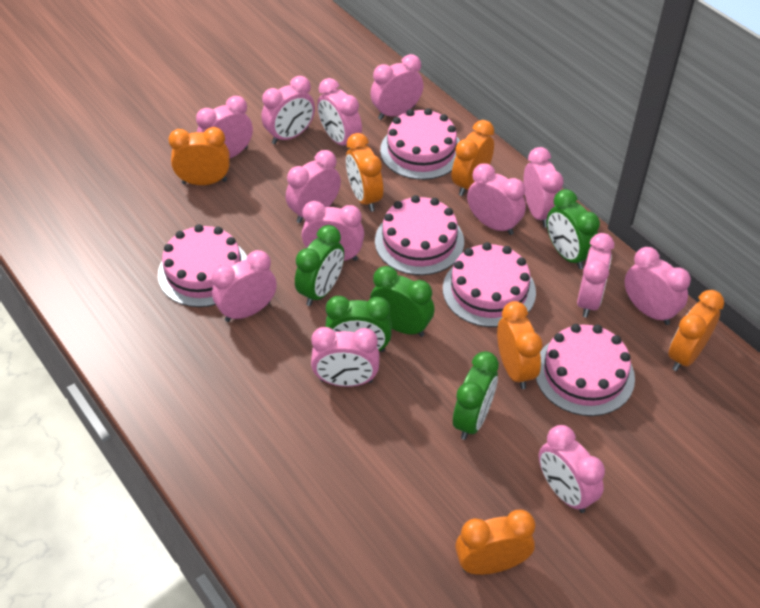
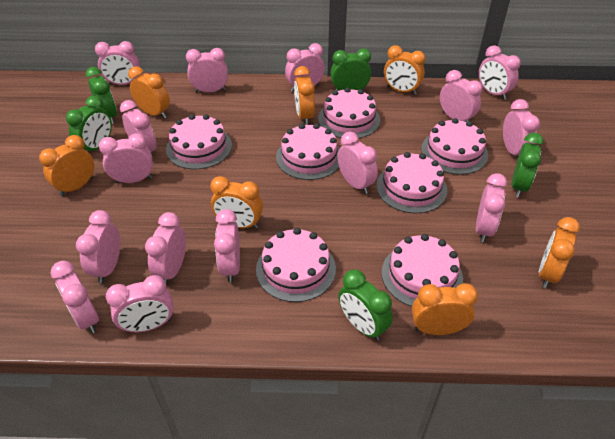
orange clock: 6 -> 7
pink cake: 5 -> 7
pink clock: 13 -> 15

